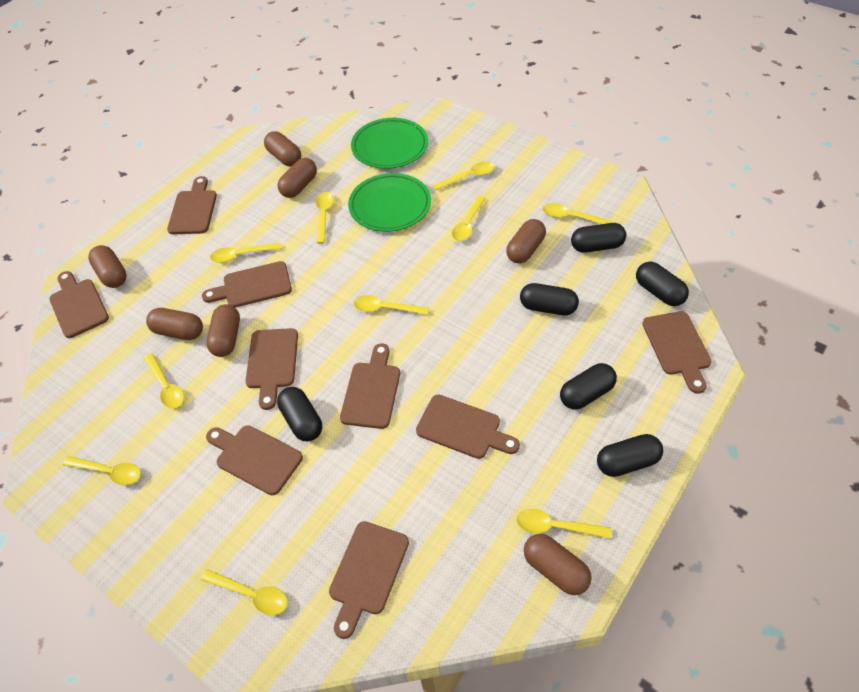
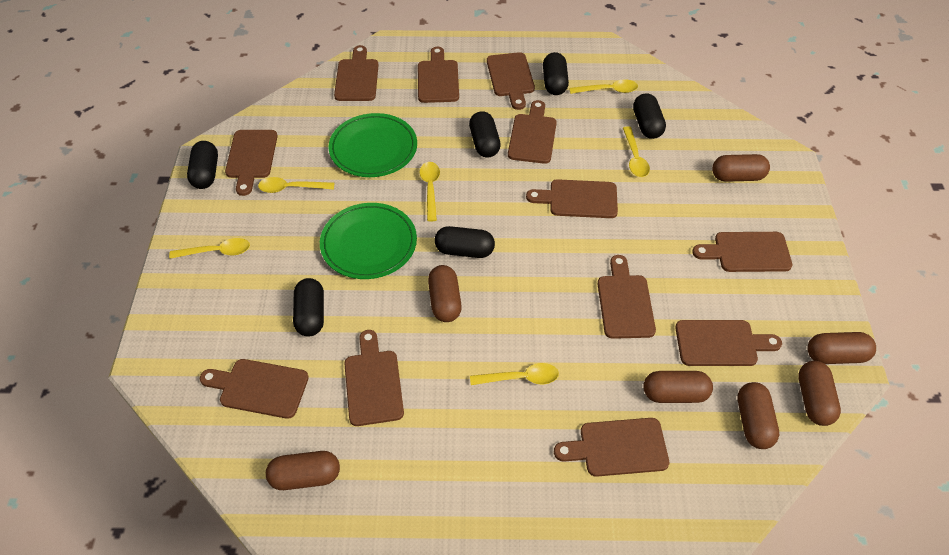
brown cutting board: 9 -> 12
yellow spoon: 10 -> 6

